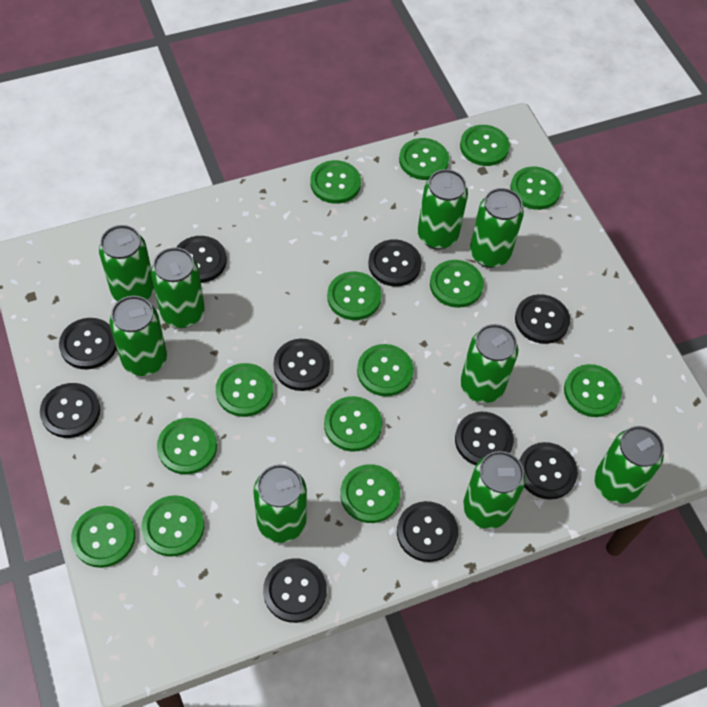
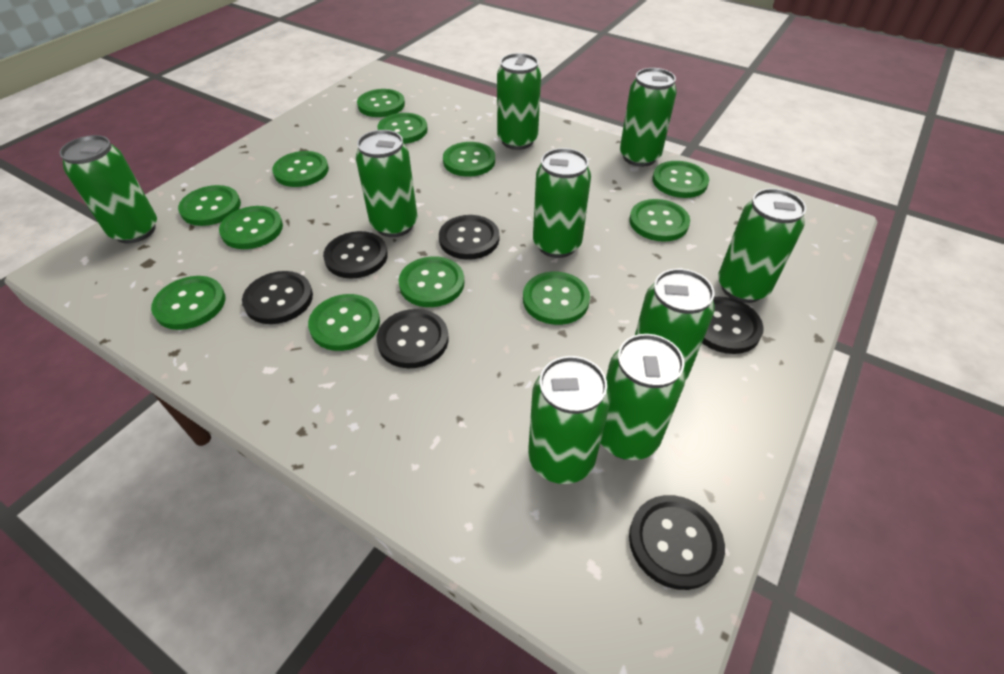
black button: 10 -> 6
green button: 14 -> 12

